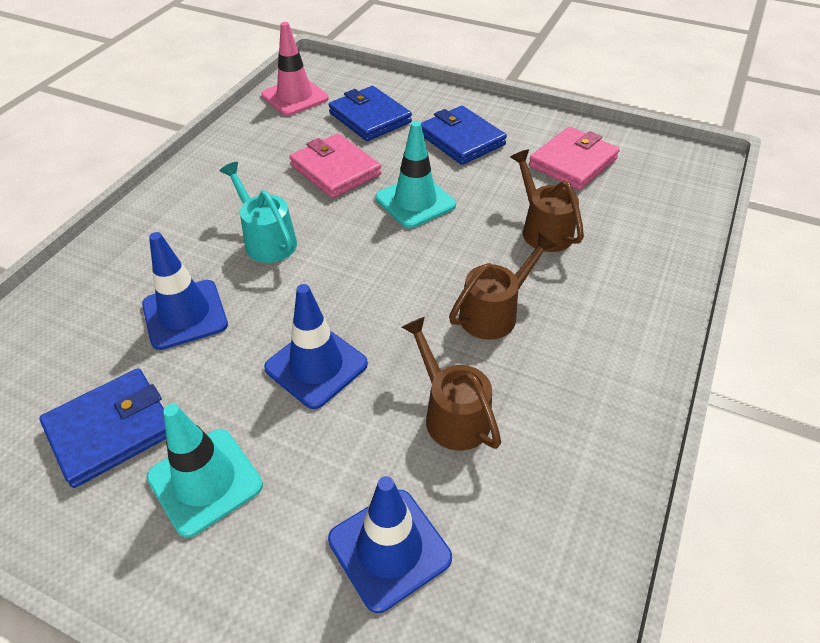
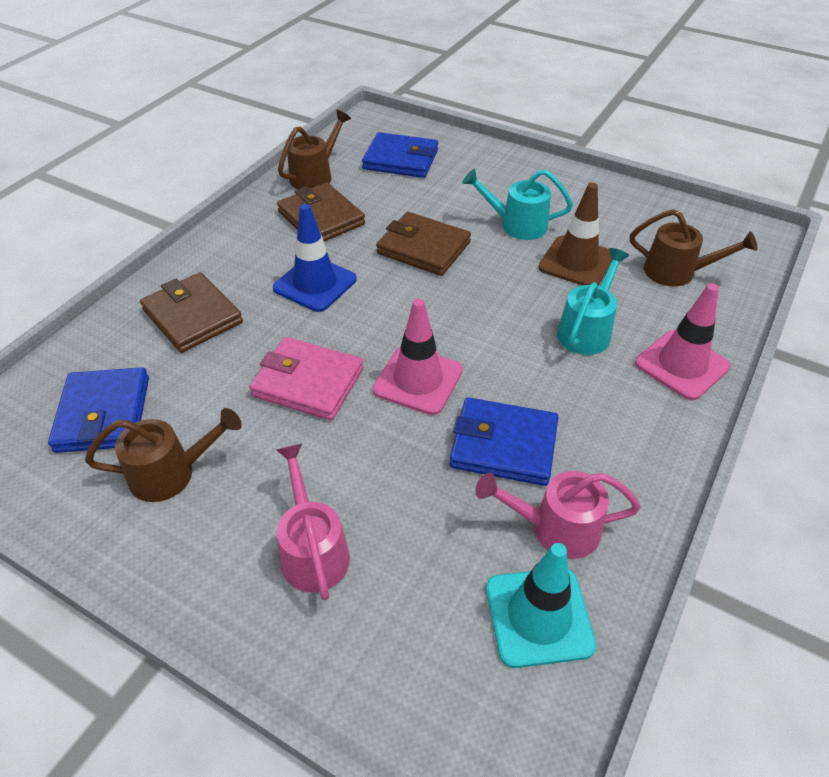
blue traffic cone: 3 -> 1
brown traffic cone: 0 -> 1
brown wallet: 0 -> 3
pink traffic cone: 1 -> 2
pink wallet: 2 -> 1
pink watering can: 0 -> 2
turquoise traffic cone: 2 -> 1
turquoise watering can: 1 -> 2

